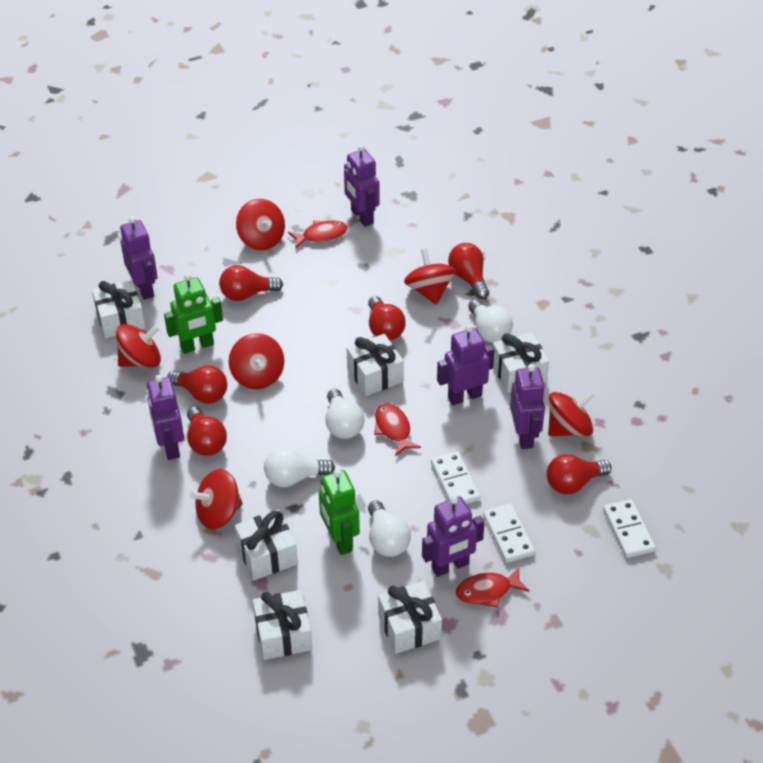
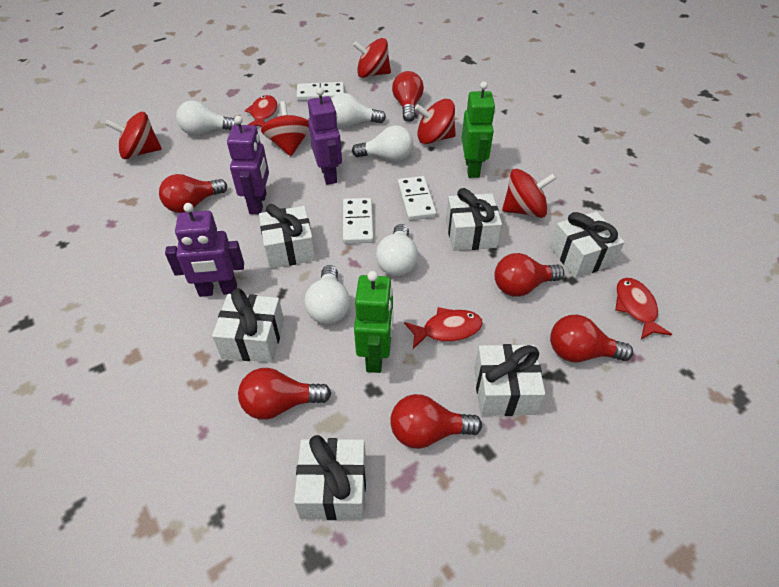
purple robot: 6 -> 3
red spinning top: 6 -> 5
white light bulb: 4 -> 5

